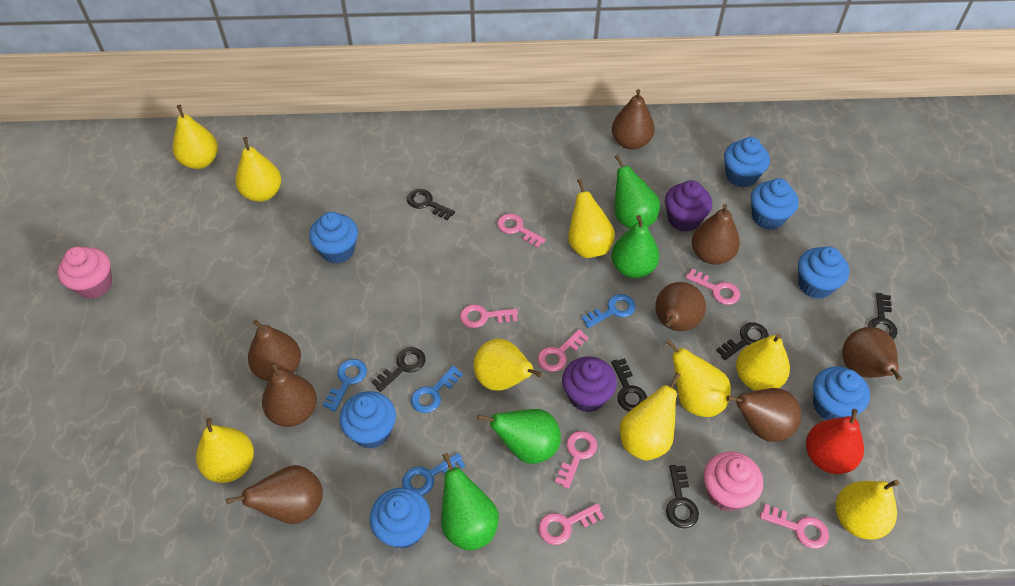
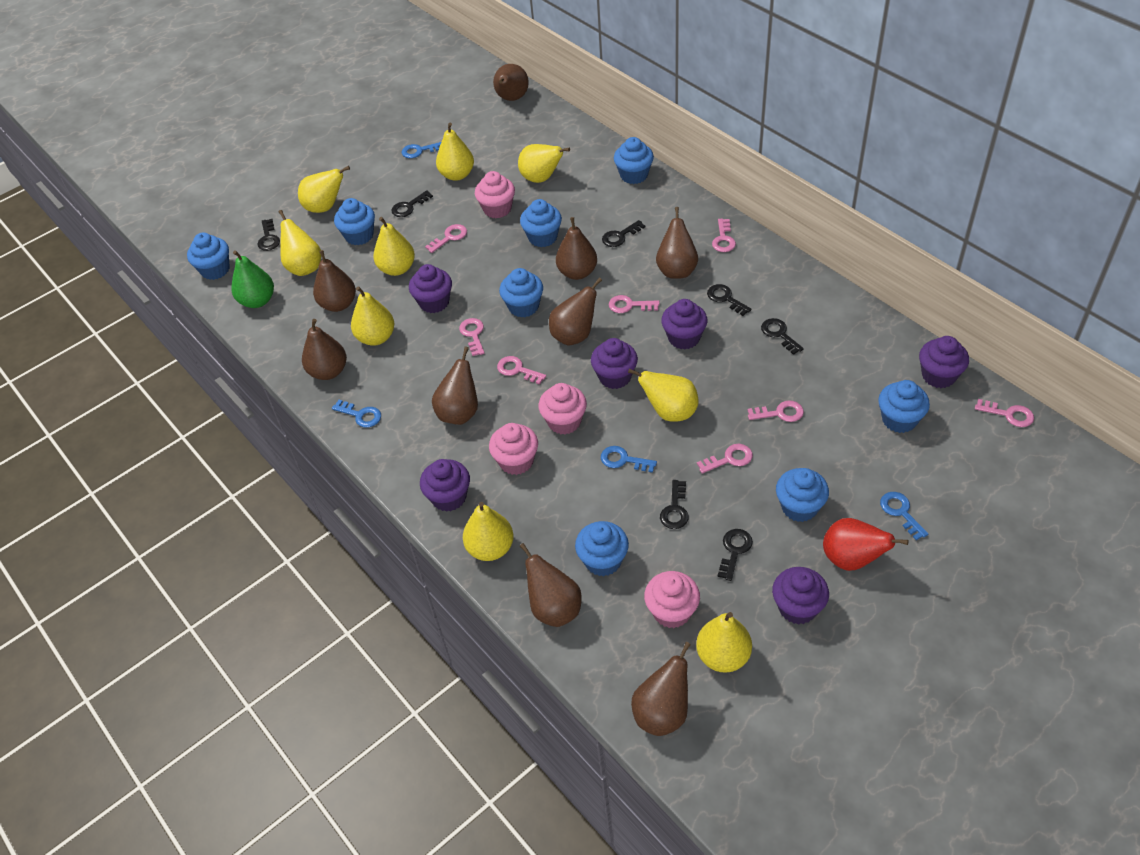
black key: 6 -> 7
blue cupcake: 7 -> 8
brown pear: 8 -> 9
green pear: 4 -> 1
pink cupcake: 2 -> 4
pink key: 7 -> 8
purple cupcake: 2 -> 6

